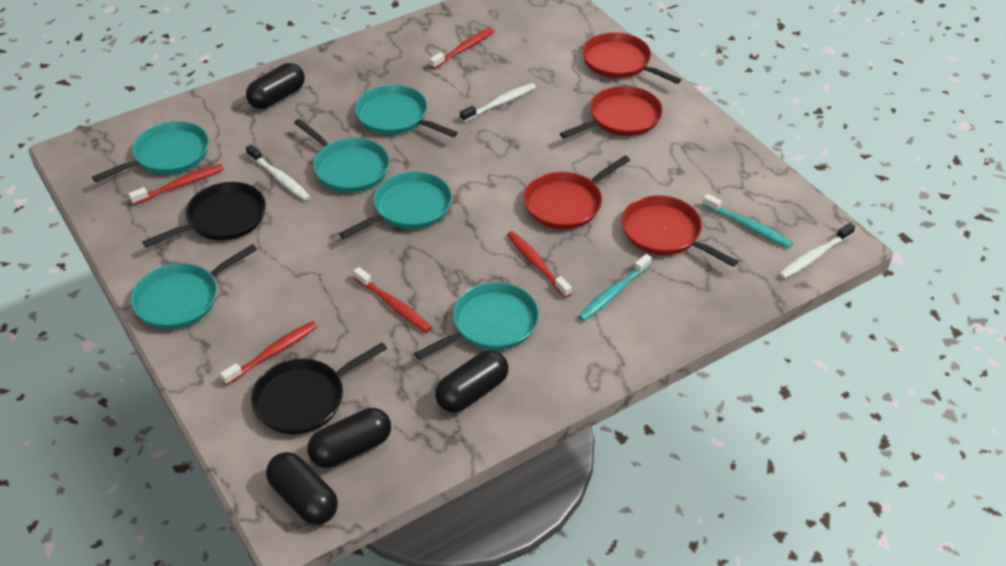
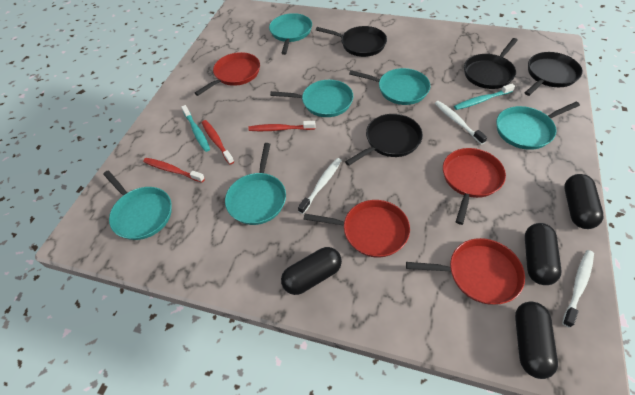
black pan: 2 -> 4
red toothbrush: 5 -> 3

